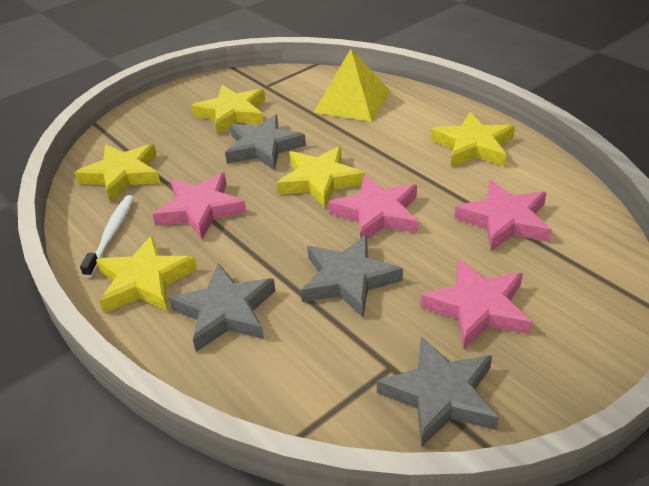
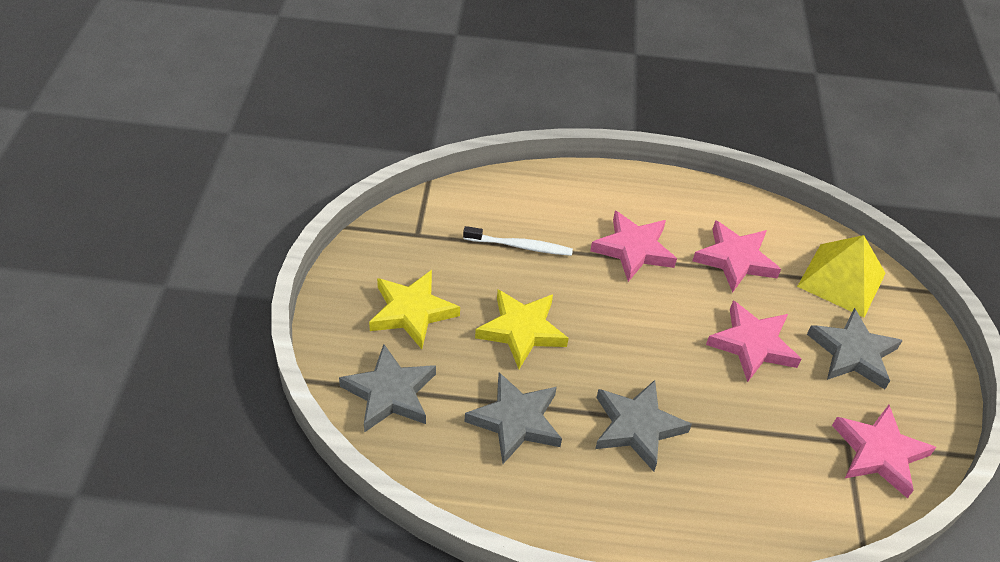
yellow star: 5 -> 2

